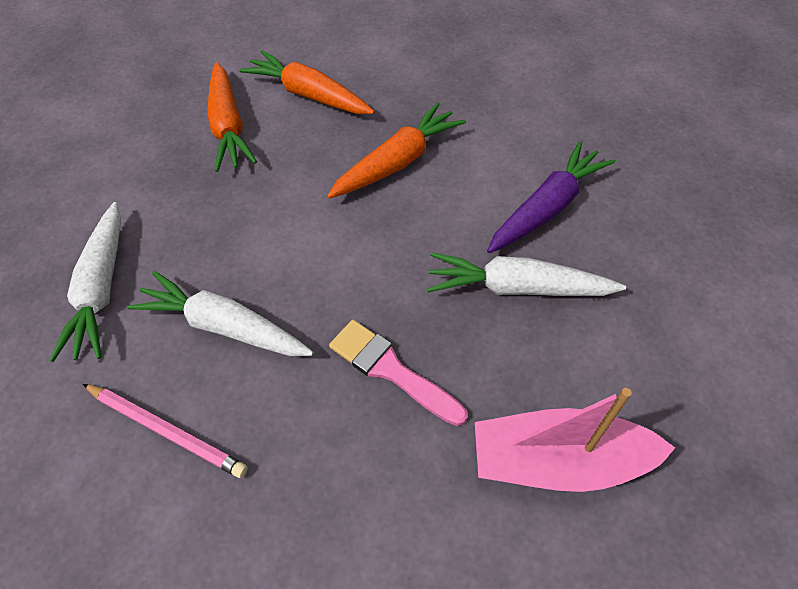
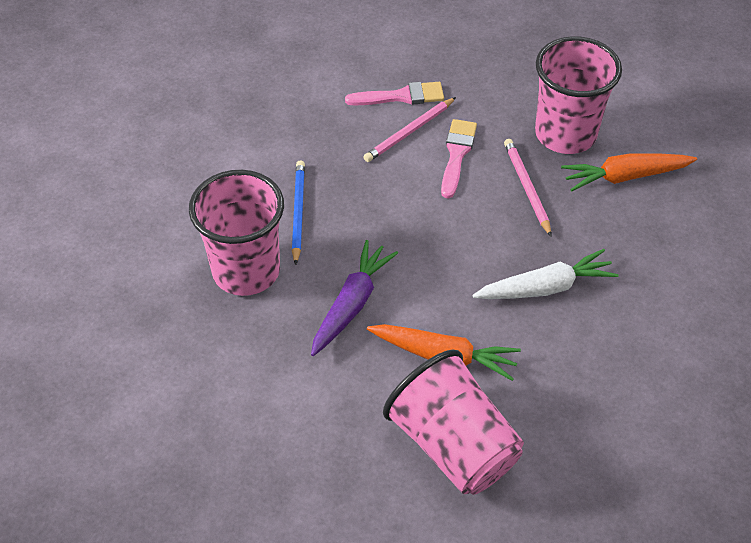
blue pencil: 0 -> 1
orange carrot: 3 -> 2
pink boat: 1 -> 0
pink brush: 1 -> 2
pink cup: 0 -> 3
pink pencil: 1 -> 2
white carrot: 3 -> 1

